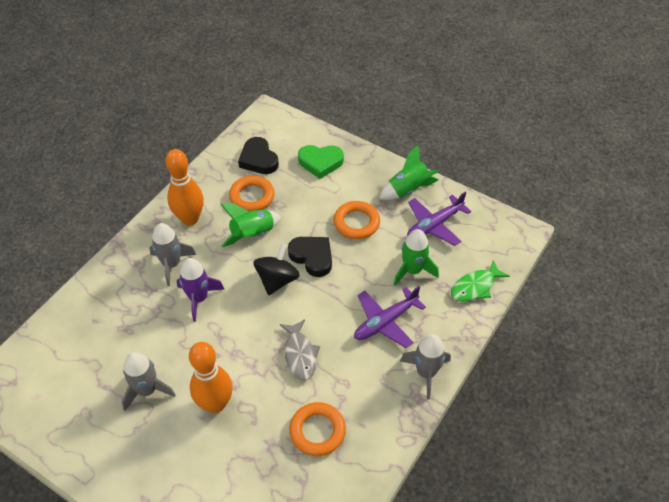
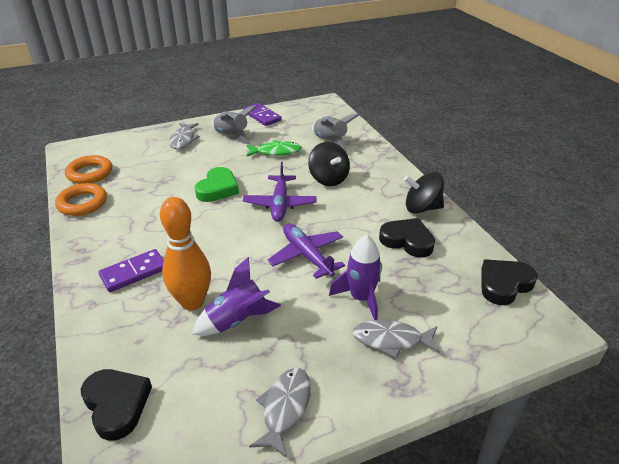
black heart: 2 -> 3
black spinning top: 1 -> 2
green rocket: 3 -> 0
grey fish: 1 -> 3
grey rocket: 3 -> 2
orange bowling pin: 2 -> 1
orange ring: 3 -> 2
purple domino: 0 -> 2
purple rocket: 1 -> 2

